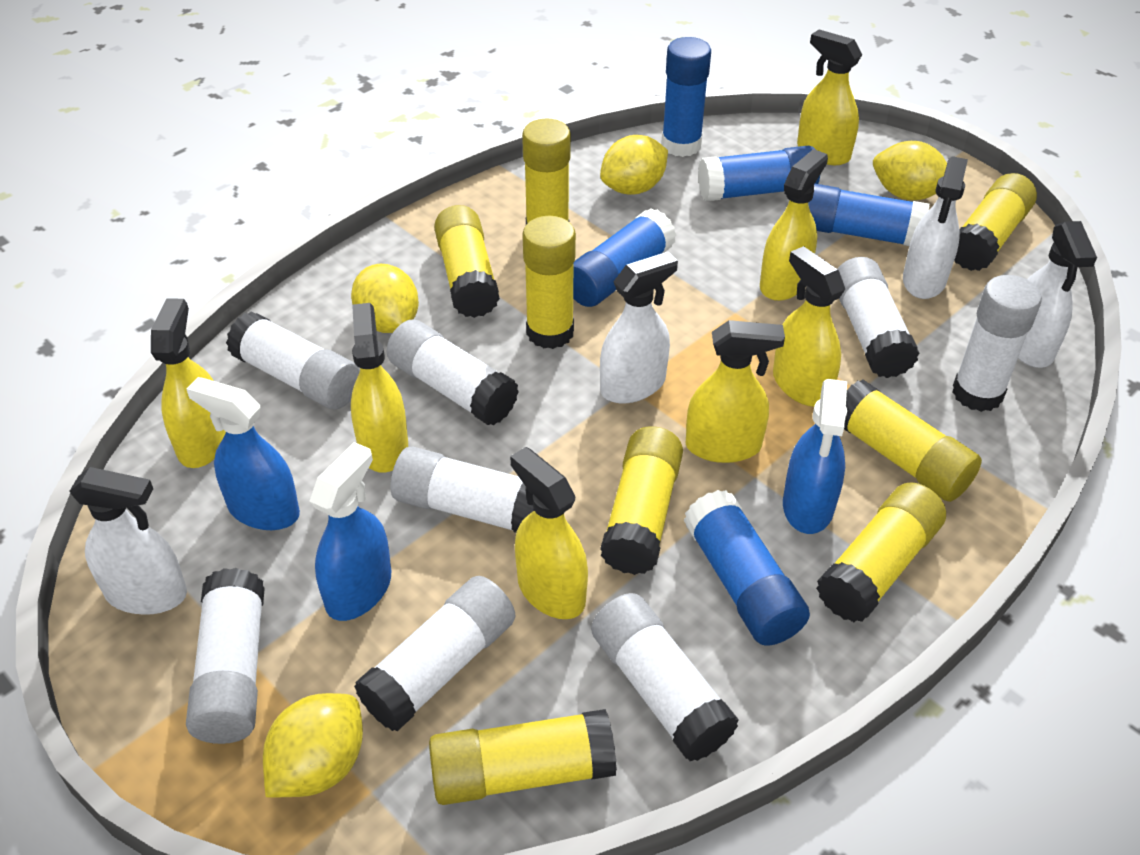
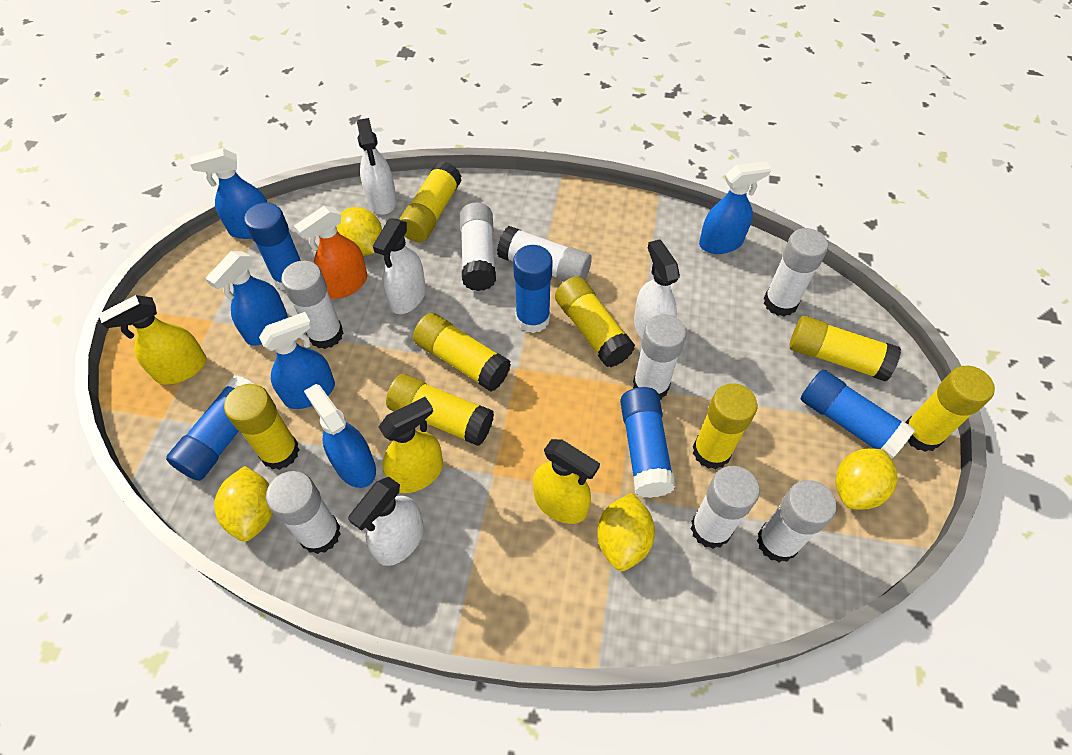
blue spray bottle: 3 -> 5
orange spray bottle: 0 -> 1
yellow spray bottle: 7 -> 3

